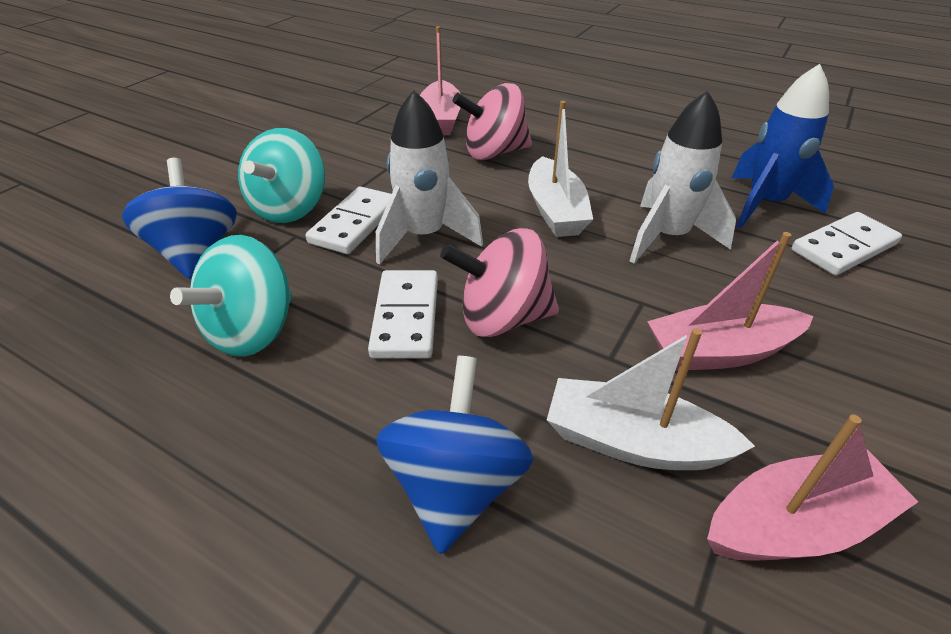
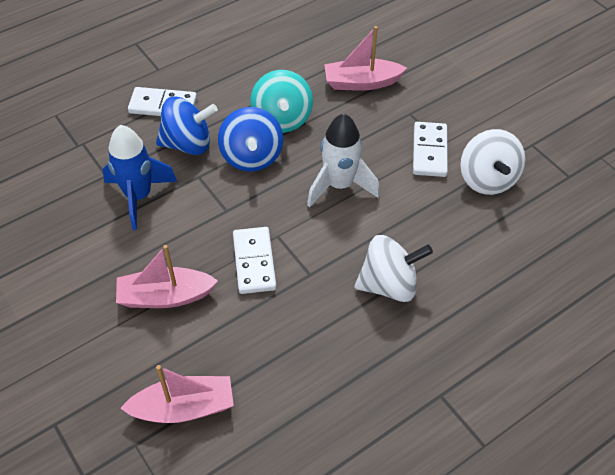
pink spinning top: 2 -> 0
turquoise spinning top: 2 -> 1
white boat: 2 -> 0
white rocket: 2 -> 1
white spinning top: 0 -> 2

